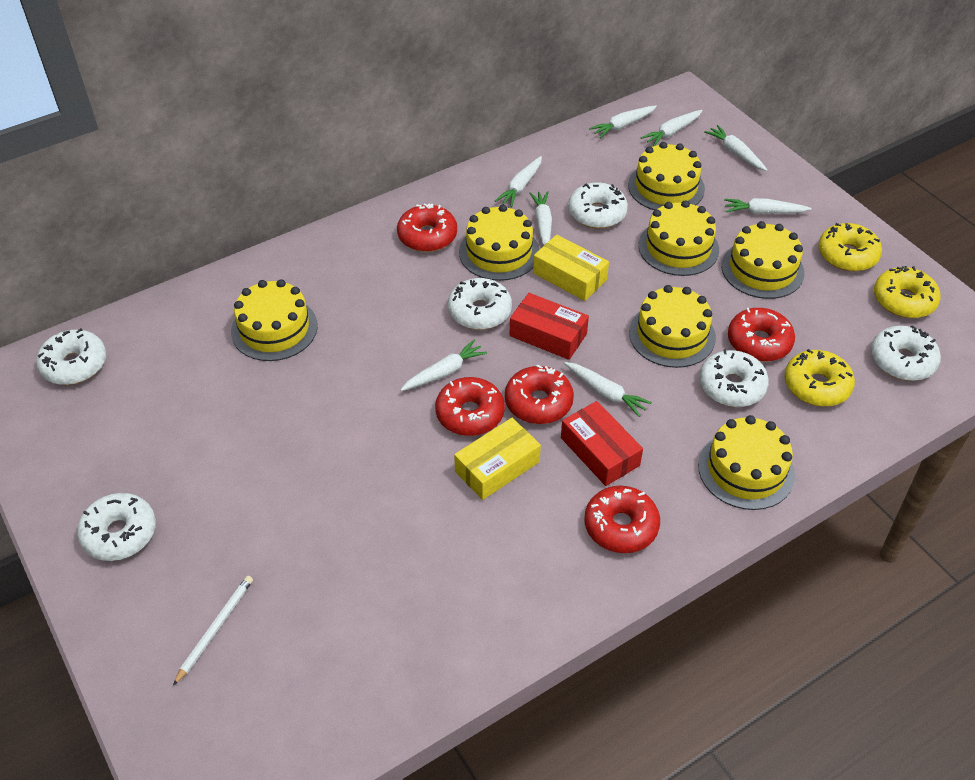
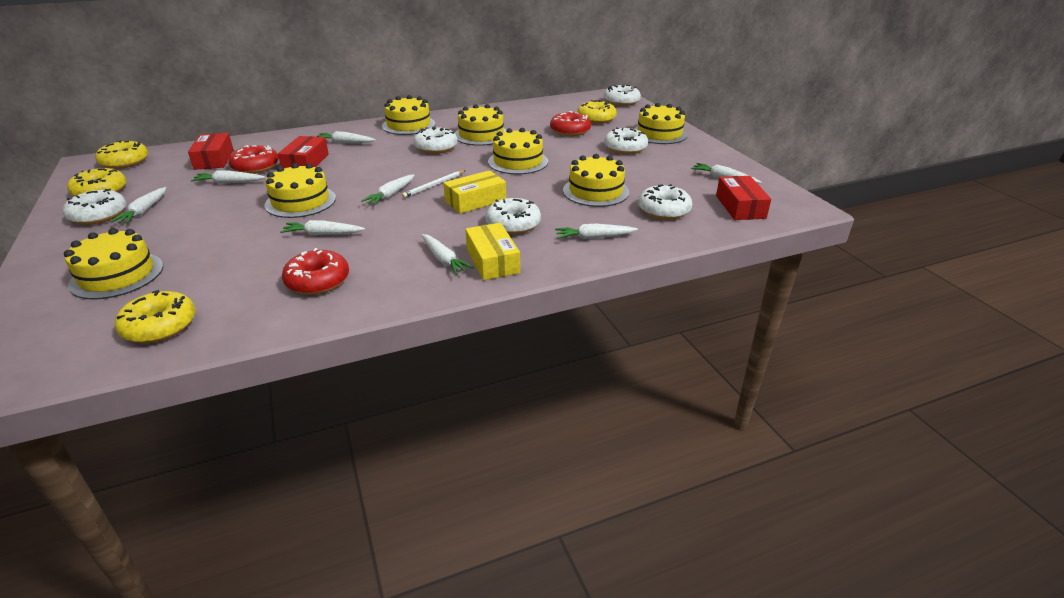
red box: 2 -> 3
red donut: 5 -> 3
yellow donut: 3 -> 4

